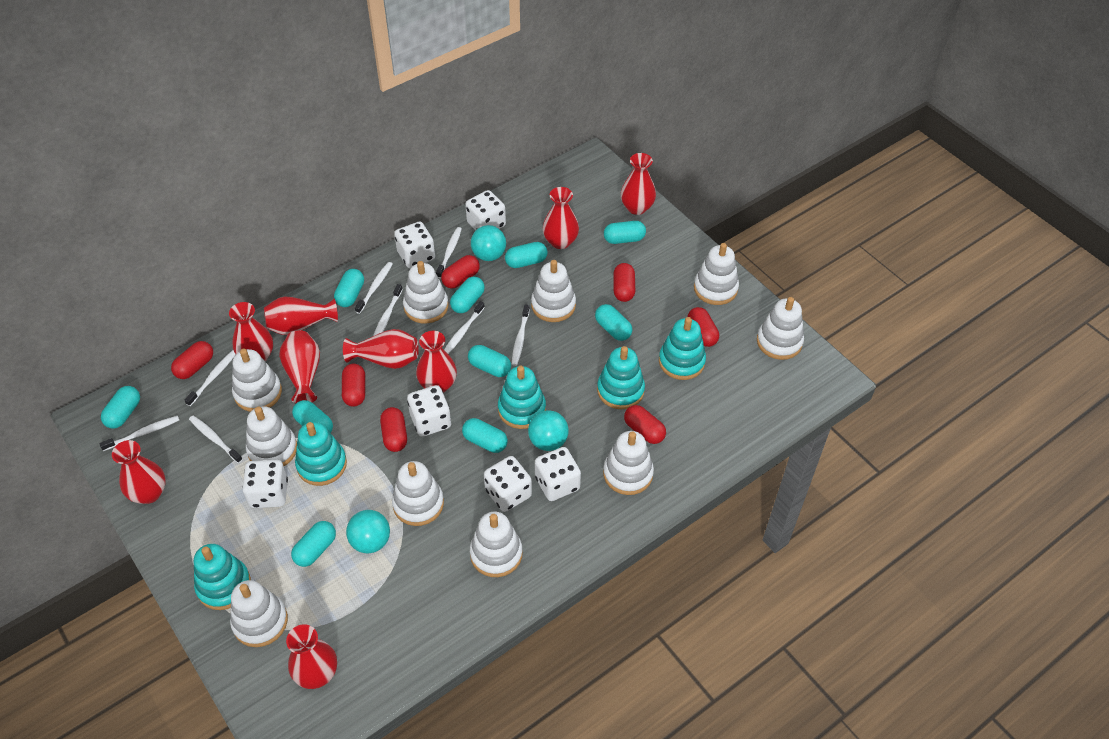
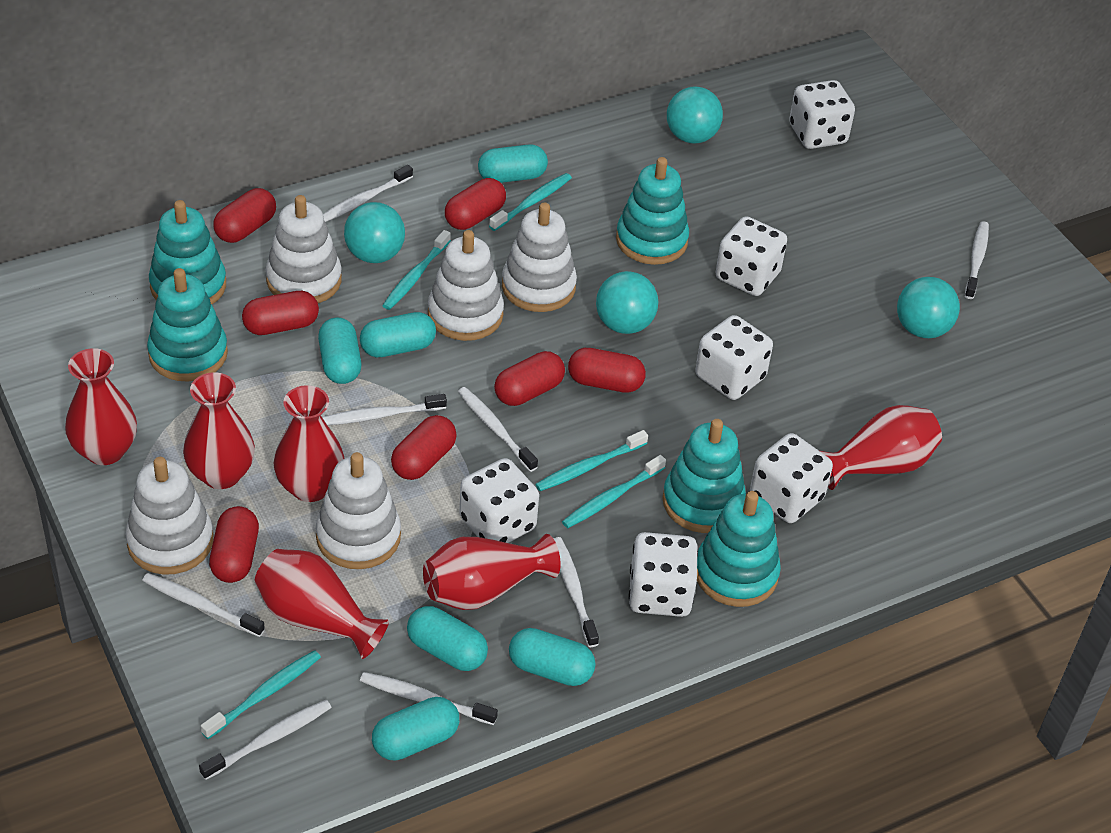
red vase: 9 -> 6
turquoise ball: 3 -> 4
turquoise capsule: 10 -> 6
turquoise toothbrush: 0 -> 5
white stacking toy: 10 -> 5

